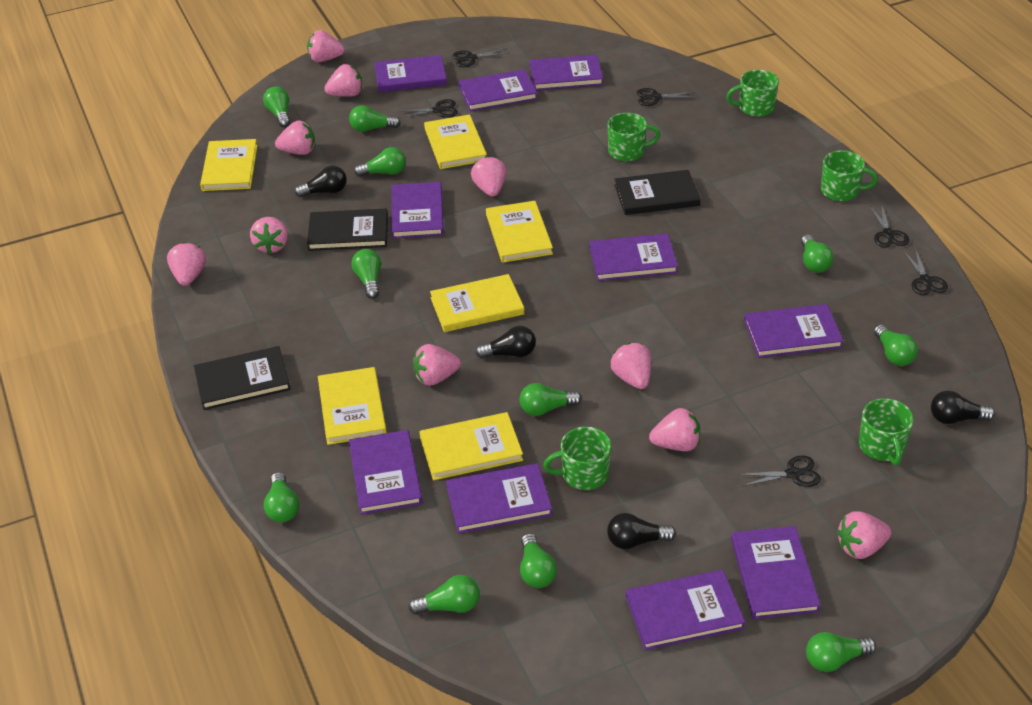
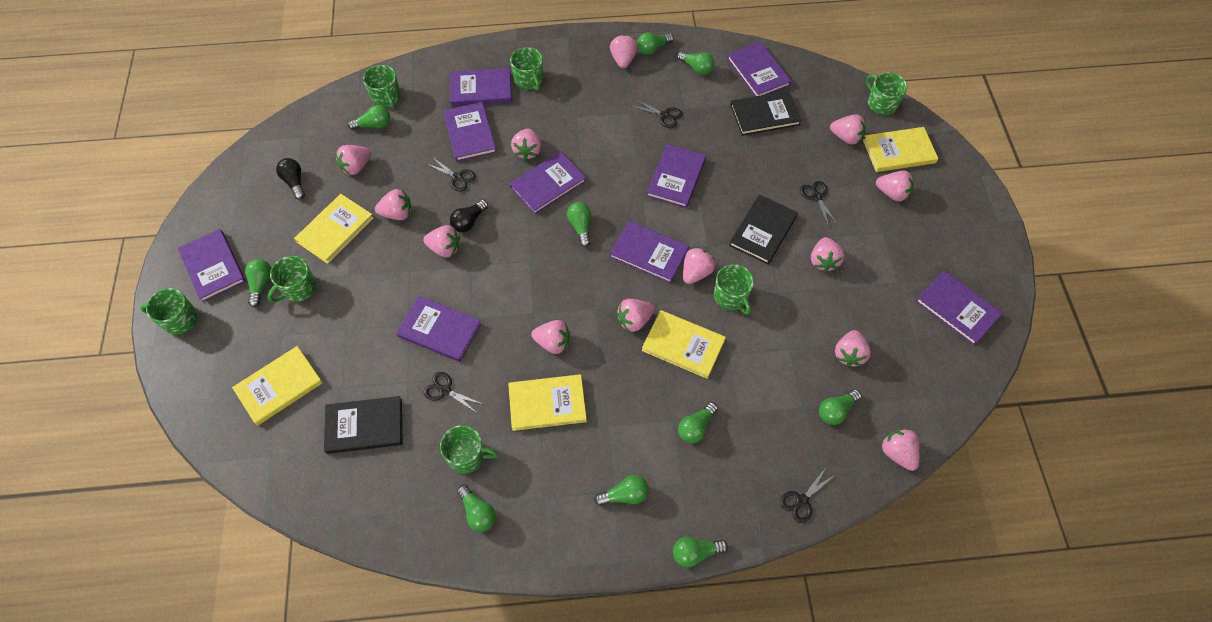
black light bulb: 4 -> 2
black scissors: 6 -> 5
green light bulb: 11 -> 10
green mug: 5 -> 7
pink strawberry: 10 -> 13
purple book: 10 -> 9
yellow book: 6 -> 5

